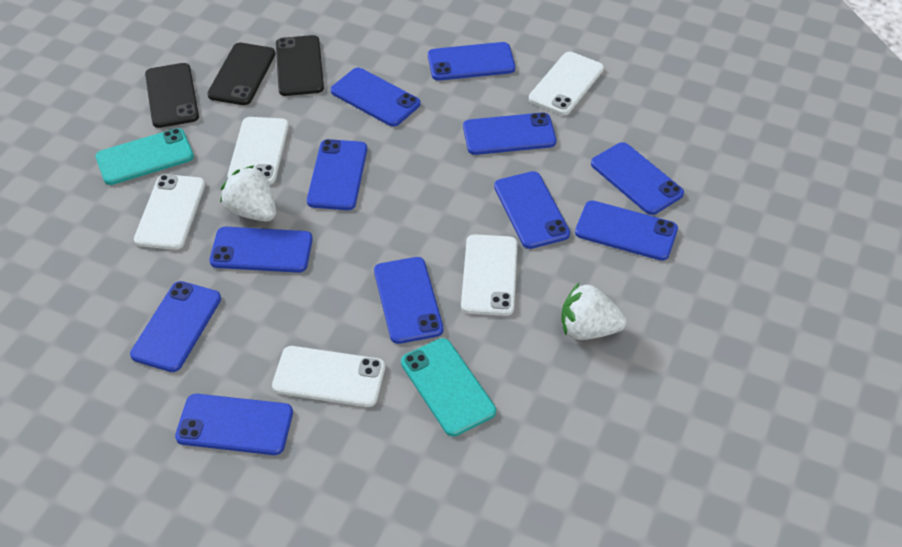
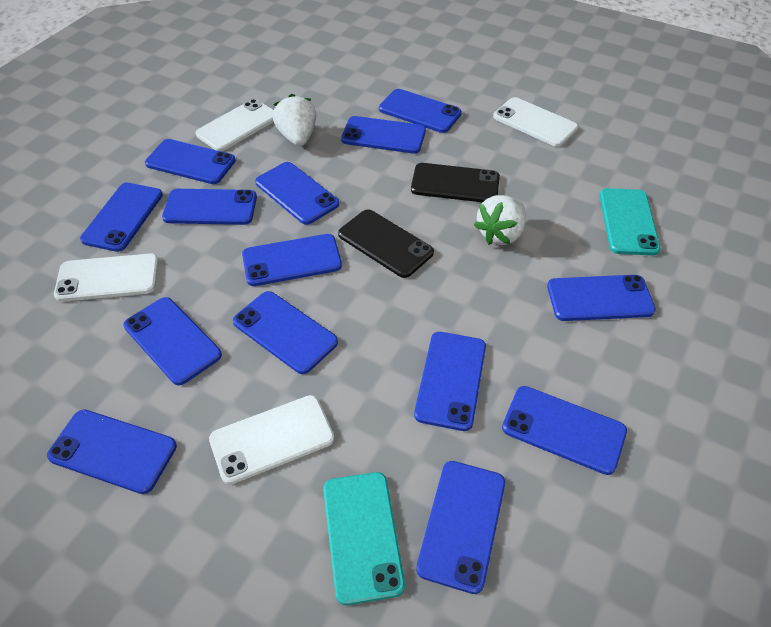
black phone: 3 -> 2
blue phone: 11 -> 14
white phone: 5 -> 4

